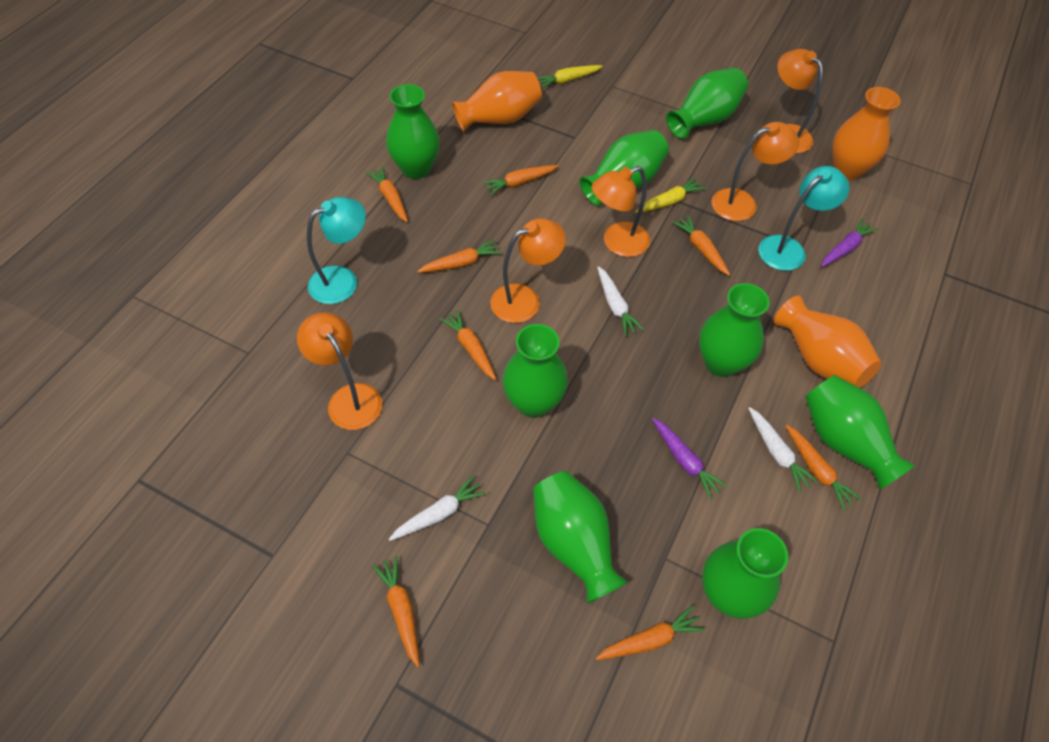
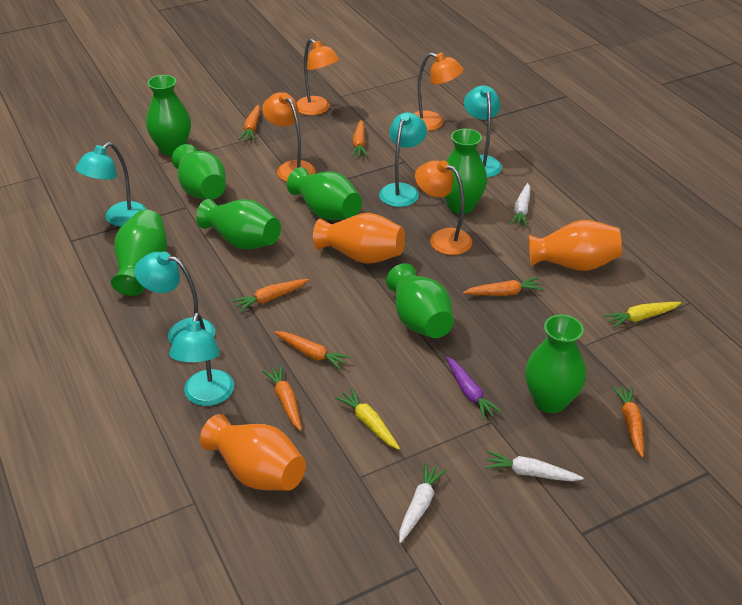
orange carrot: 8 -> 7
orange lamp: 5 -> 4
purple carrot: 2 -> 1
turquoise lamp: 2 -> 5

